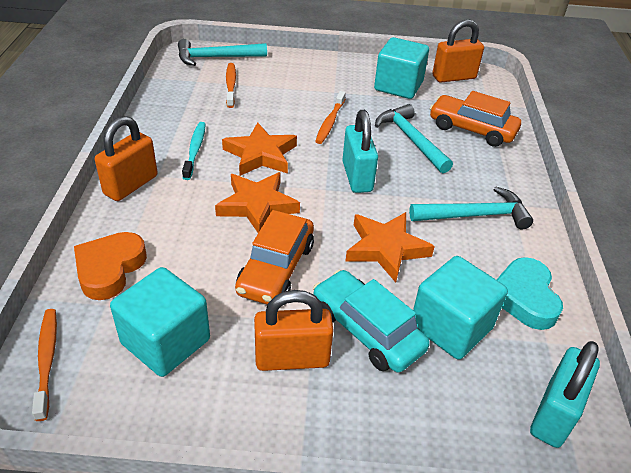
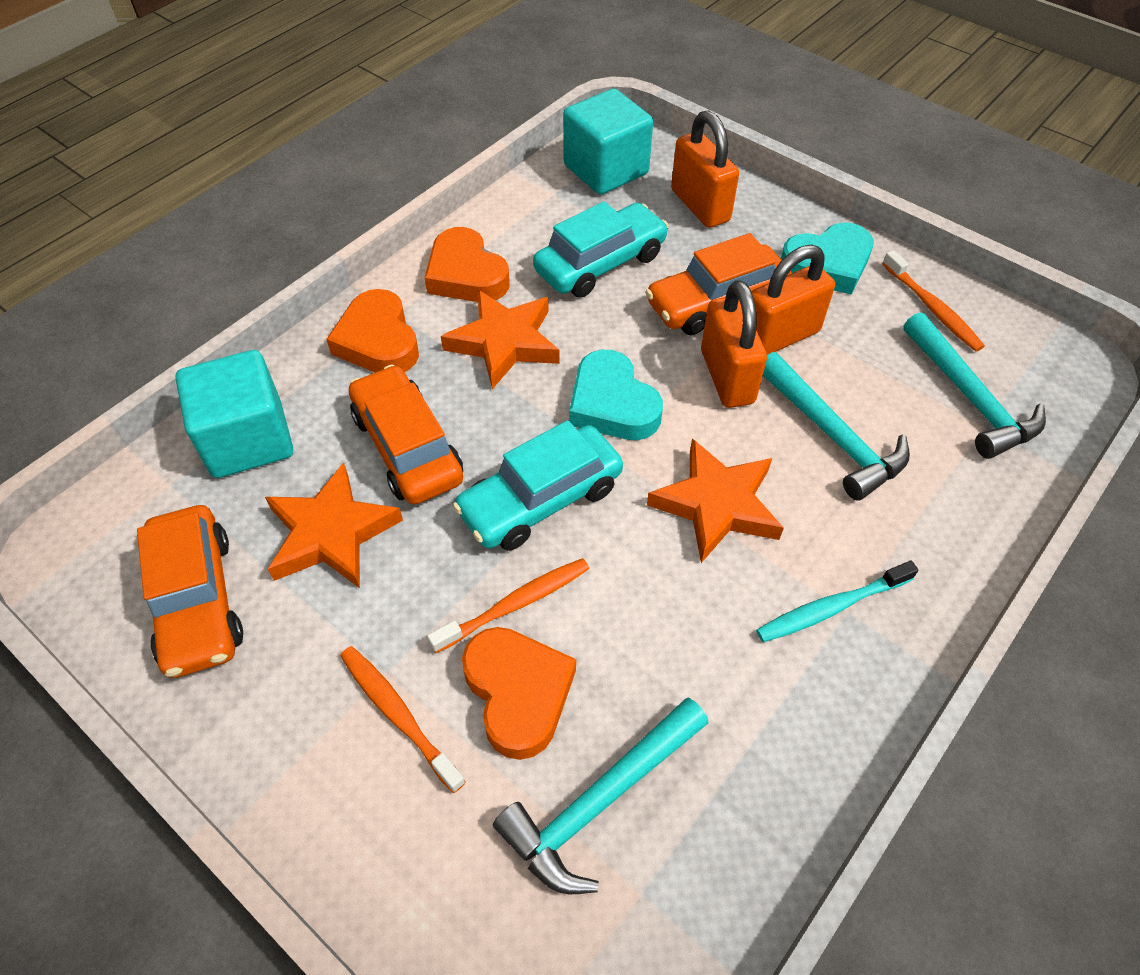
orange car: 2 -> 3
orange heart: 1 -> 3
turquoise car: 1 -> 2
turquoise cube: 3 -> 2
turquoise heart: 1 -> 2
turquoise padlock: 2 -> 0

